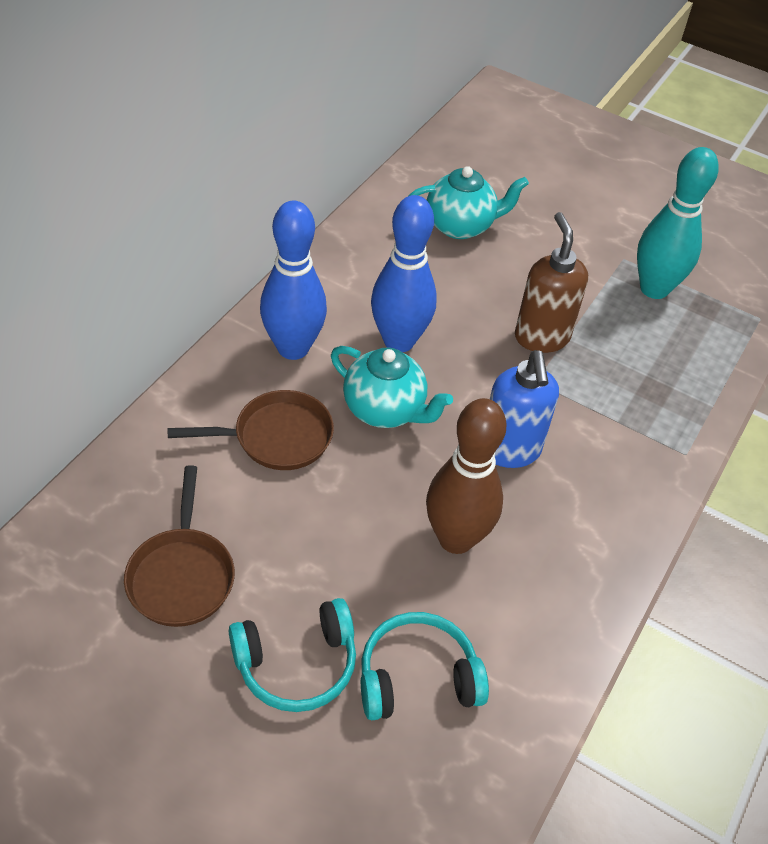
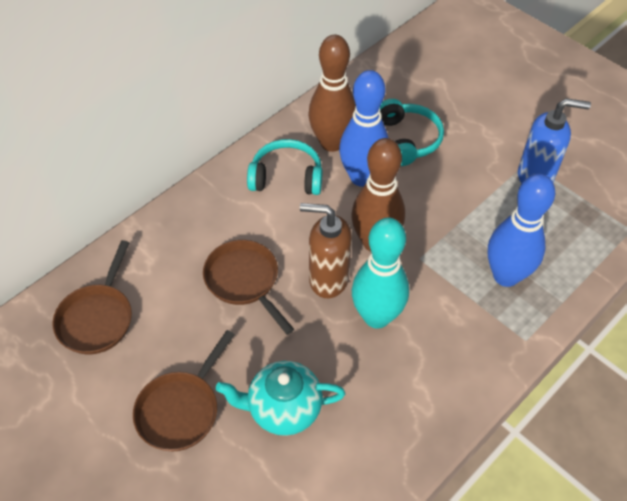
brown bowling pin: 1 -> 2
brown pan: 2 -> 3
turquoise teapot: 2 -> 1

